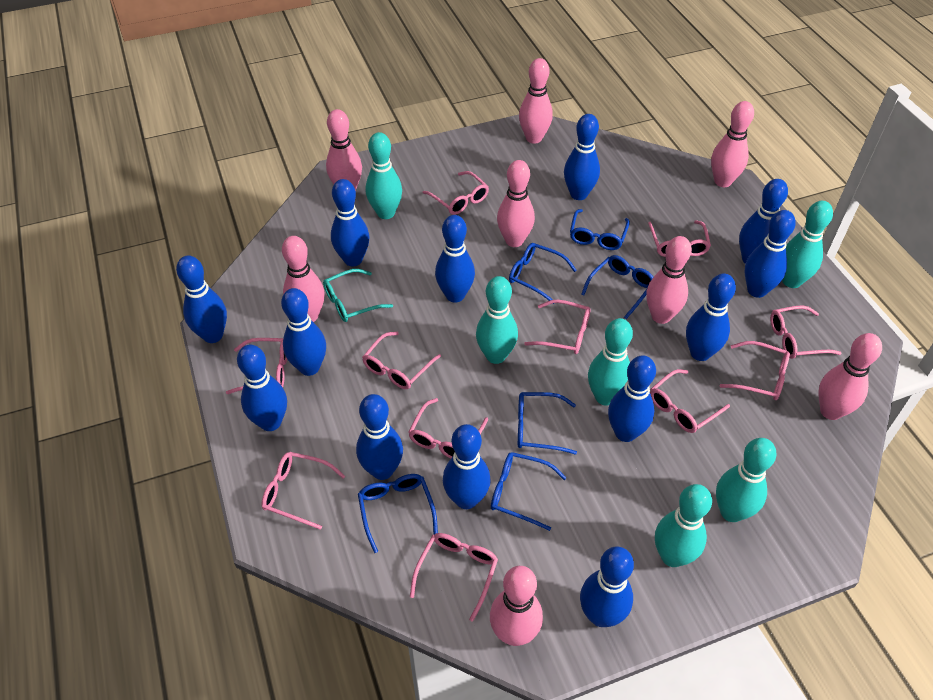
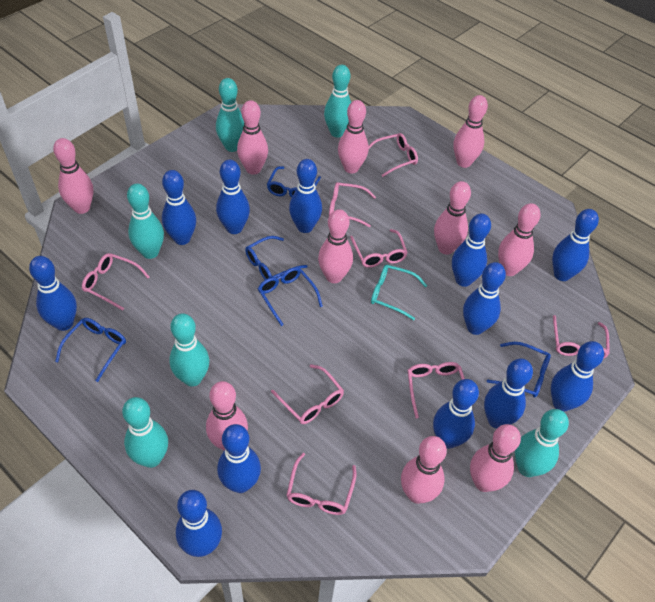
blue bowling pin: 13 -> 12
blue glasses: 6 -> 5
pink bowling pin: 8 -> 10
pink glasses: 11 -> 8

